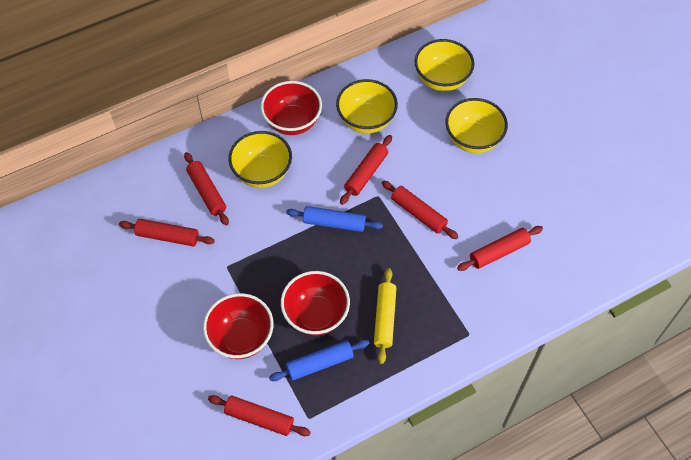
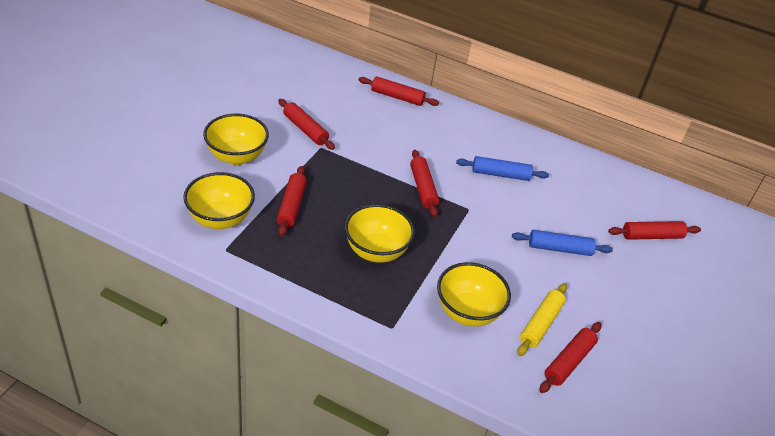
red bowl: 3 -> 0

